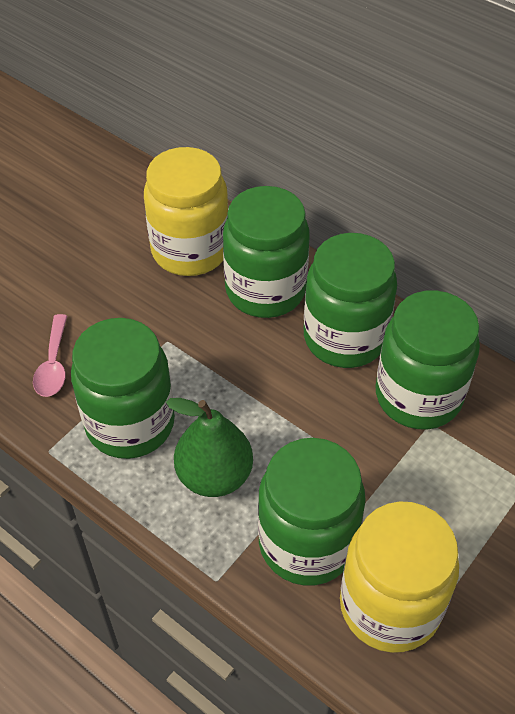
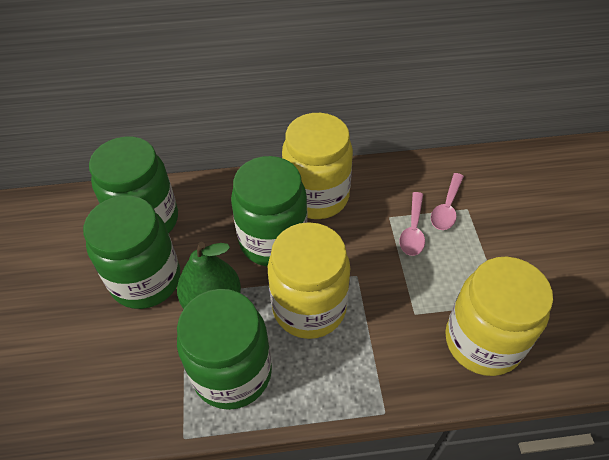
green jar: 5 -> 4
pink spoon: 1 -> 2
yellow jar: 2 -> 3

